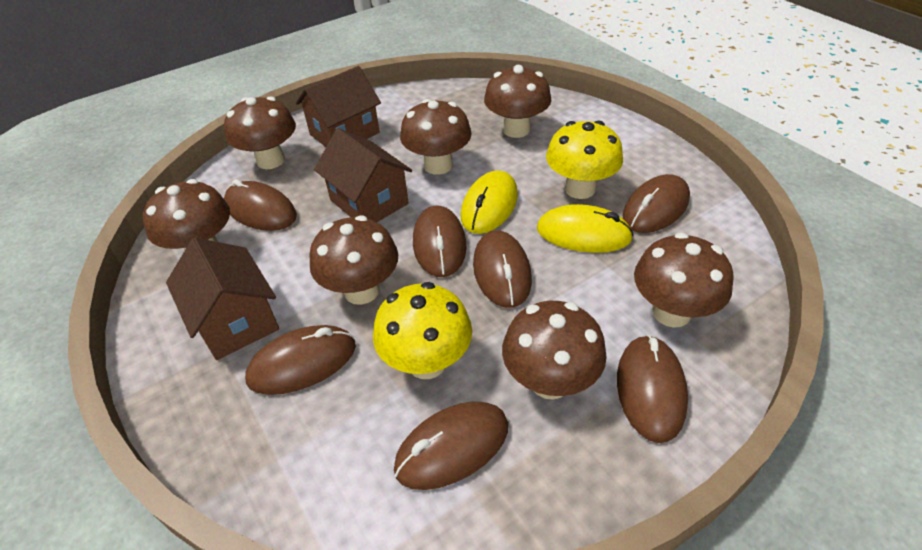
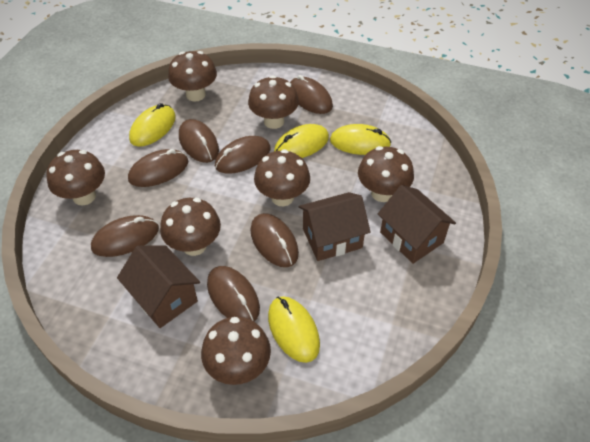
yellow mouse: 2 -> 4
yellow mushroom: 2 -> 0

